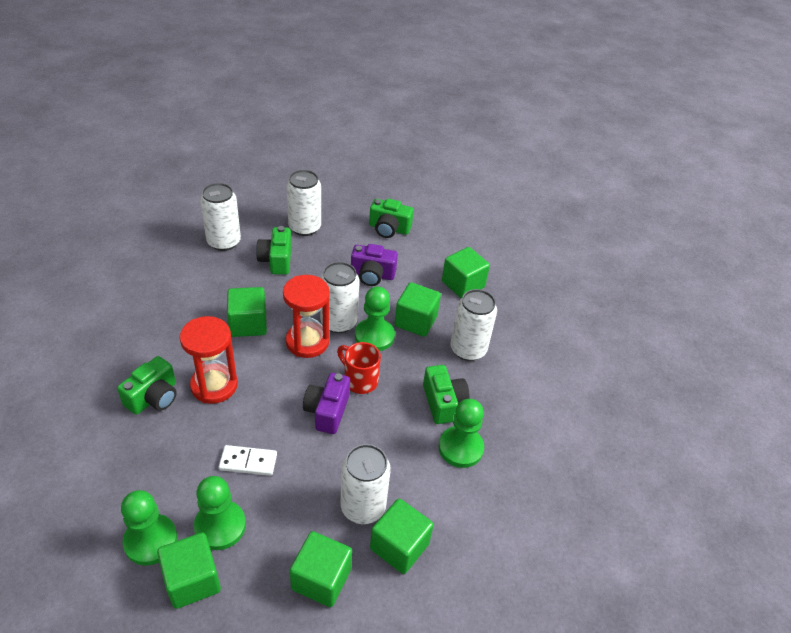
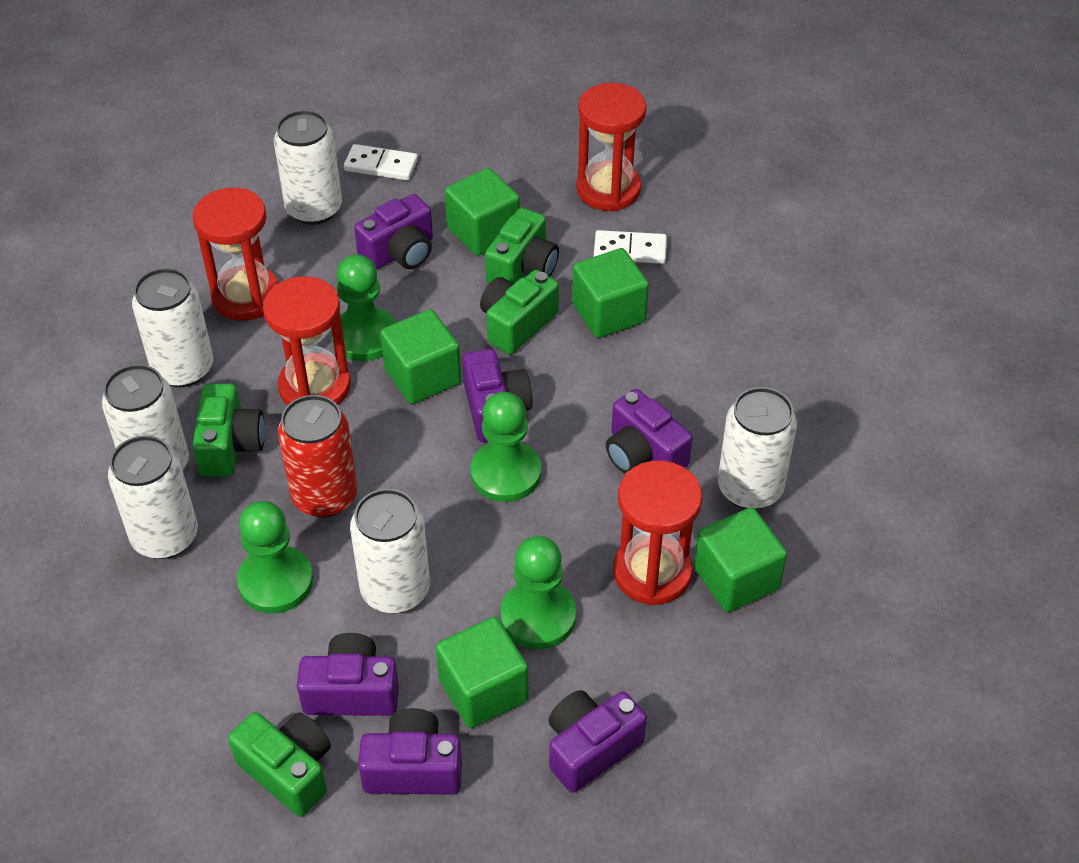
green cube: 6 -> 5
purple camera: 2 -> 6
red can: 0 -> 1
red hourglass: 2 -> 4
red mug: 1 -> 0
white can: 5 -> 6
white domino: 1 -> 2

